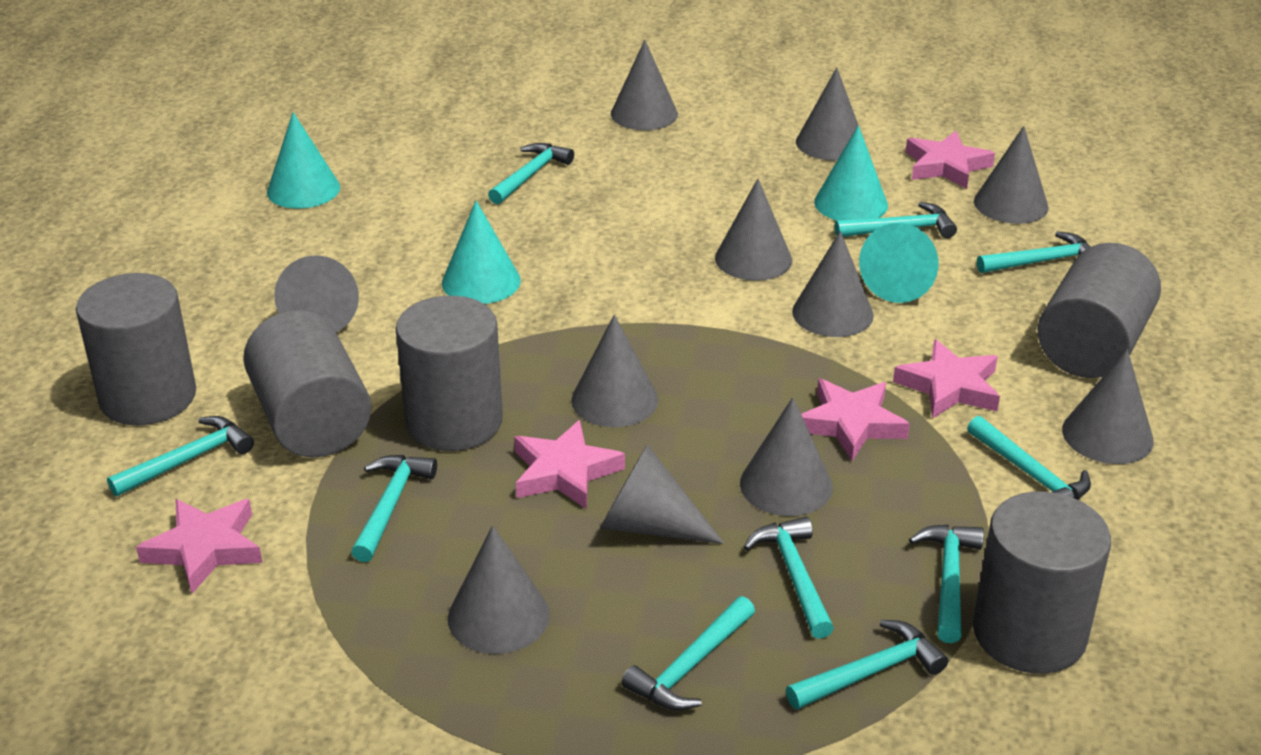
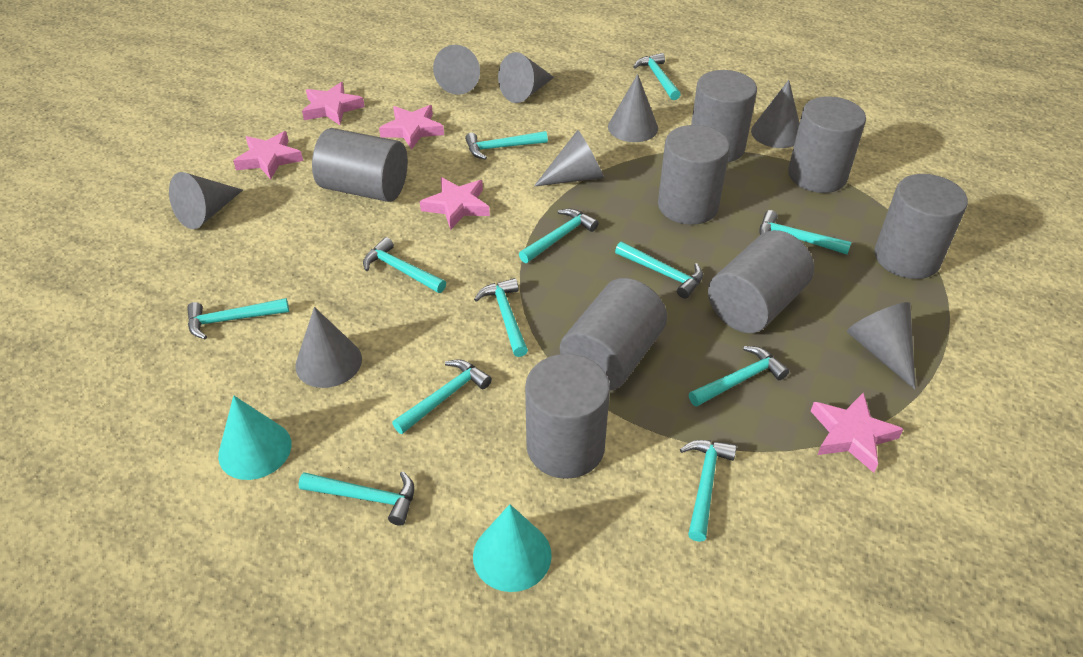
grey cone: 11 -> 8
grey cylinder: 5 -> 8
turquoise cone: 4 -> 2
turquoise hammer: 10 -> 12

